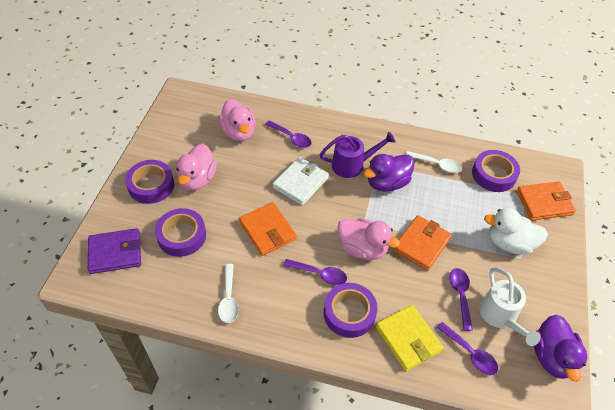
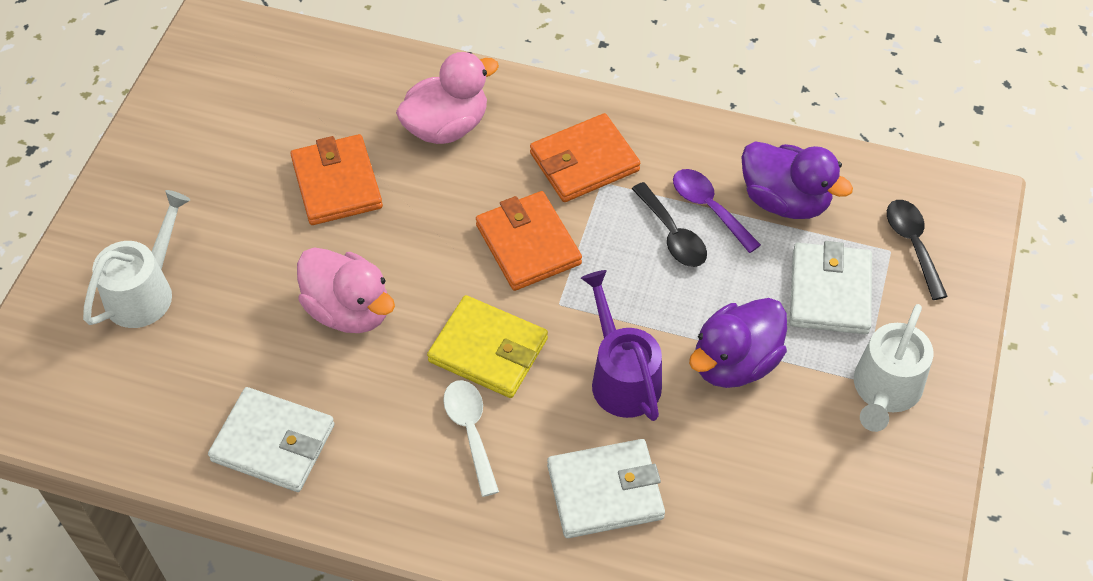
black spoon: 0 -> 2
pink duck: 3 -> 2
purple spoon: 4 -> 1
purple tape: 4 -> 0
purple wallet: 1 -> 0
white duck: 1 -> 0
white spoon: 2 -> 1
white wallet: 1 -> 3
white watering can: 1 -> 2

